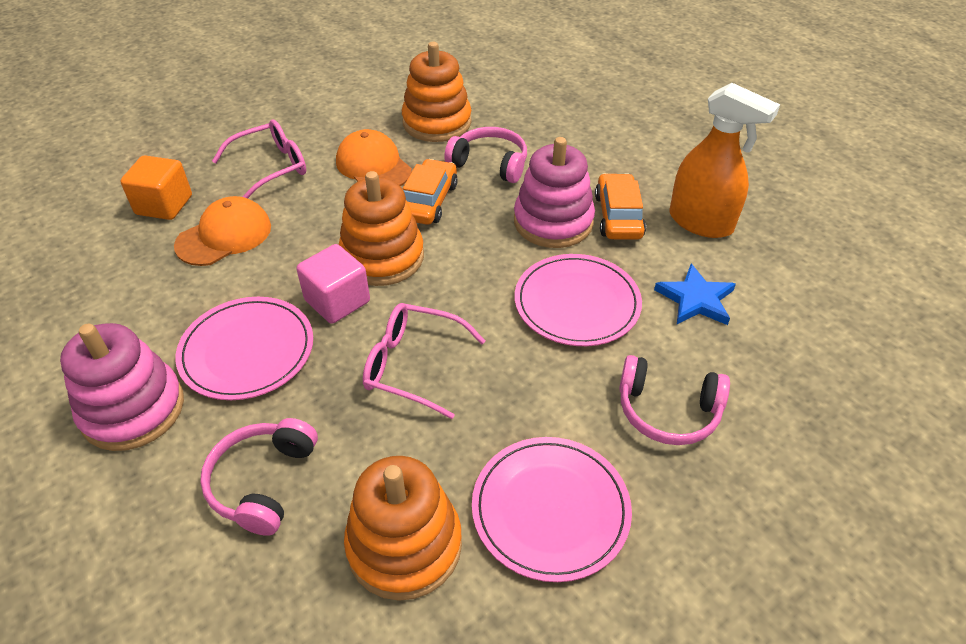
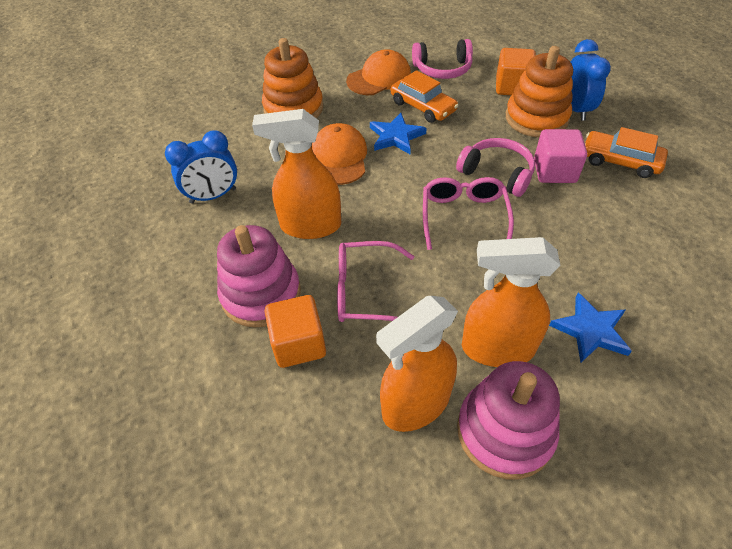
blue clock: 0 -> 2
blue star: 1 -> 2
orange cube: 1 -> 2
orange spray bottle: 1 -> 3
orange stacking toy: 3 -> 2
pink headphones: 3 -> 2
pink plate: 3 -> 0

